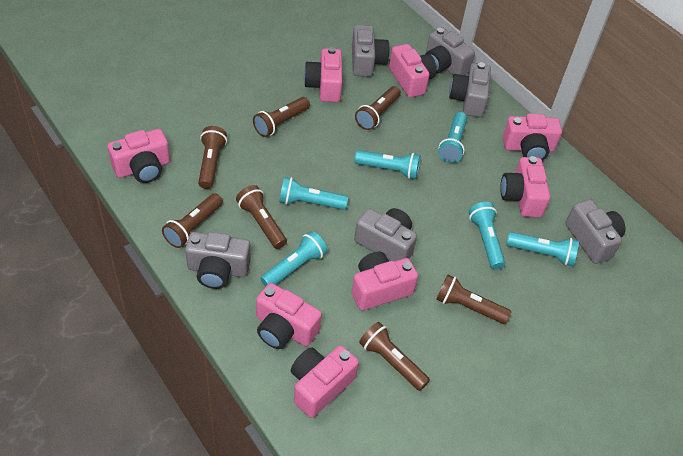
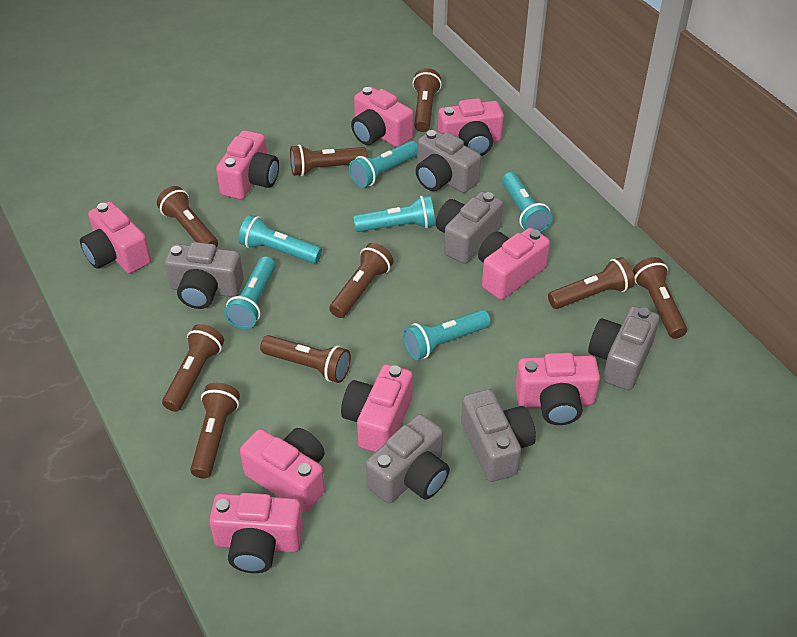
brown flashlight: 7 -> 9
pink camera: 8 -> 9

